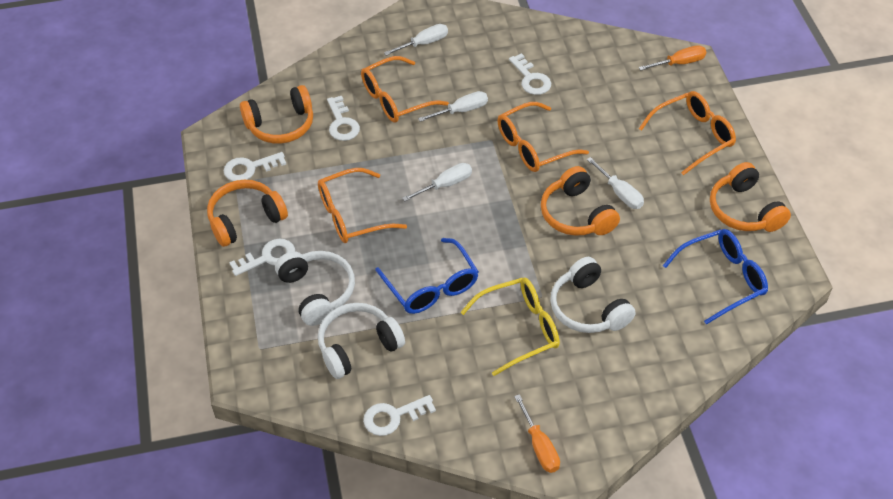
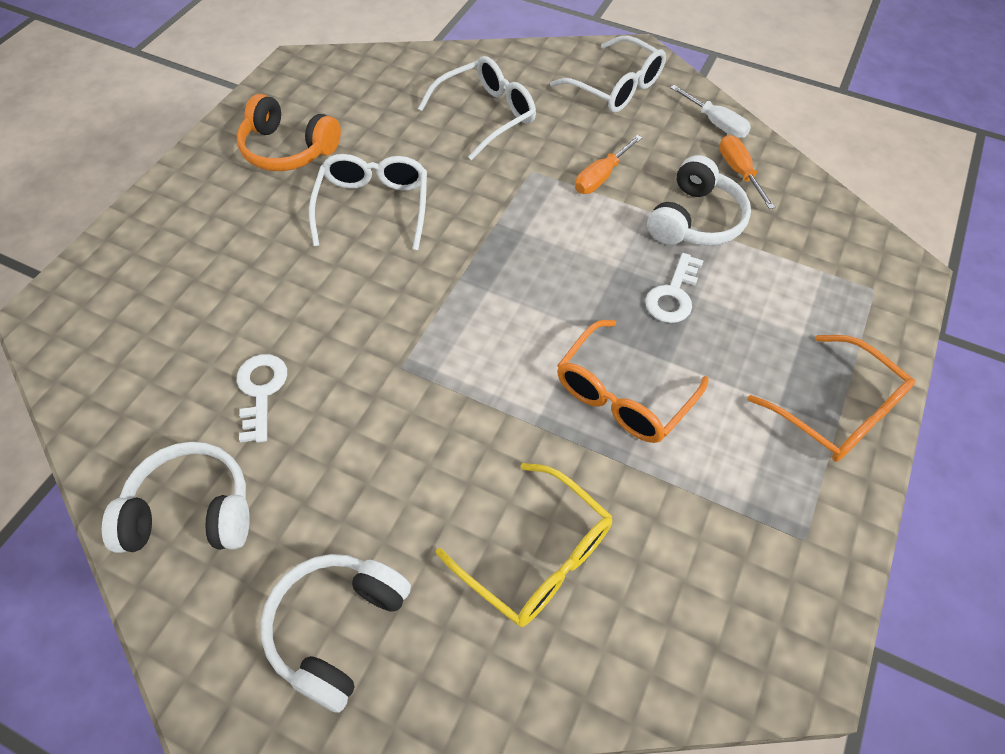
blue glasses: 2 -> 0
orange glasses: 4 -> 2
orange headphones: 4 -> 1
white glasses: 0 -> 3
white key: 5 -> 2
white screwdriver: 4 -> 1

